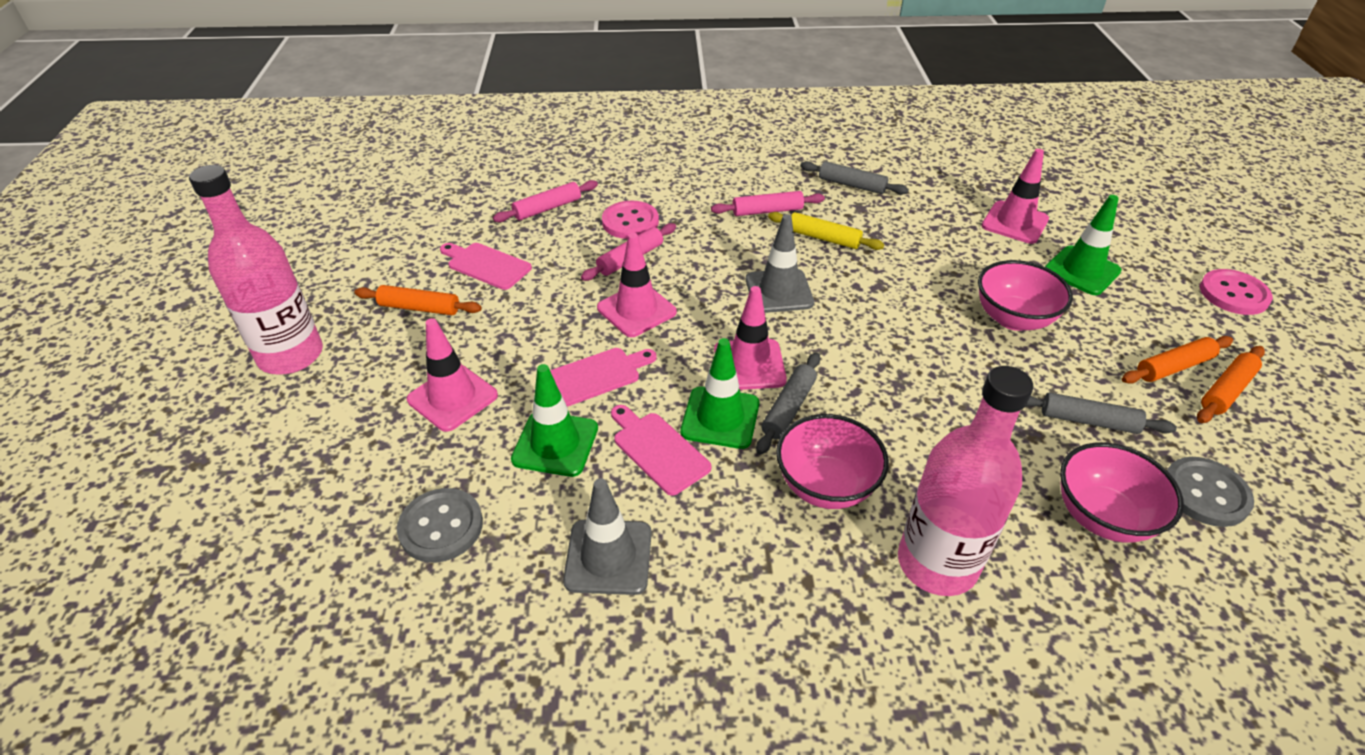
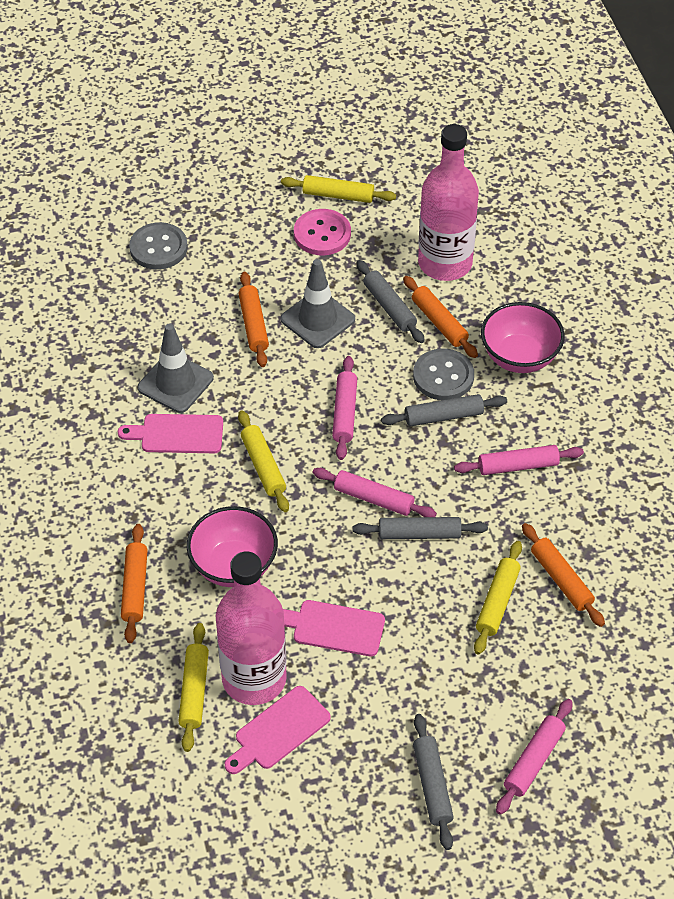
green traffic cone: 3 -> 0
grey rolling pin: 3 -> 4
orange rolling pin: 3 -> 4
pink bowl: 3 -> 2
pink button: 2 -> 1
pink rolling pin: 3 -> 4
pink traffic cone: 4 -> 0
yellow rolling pin: 1 -> 4

